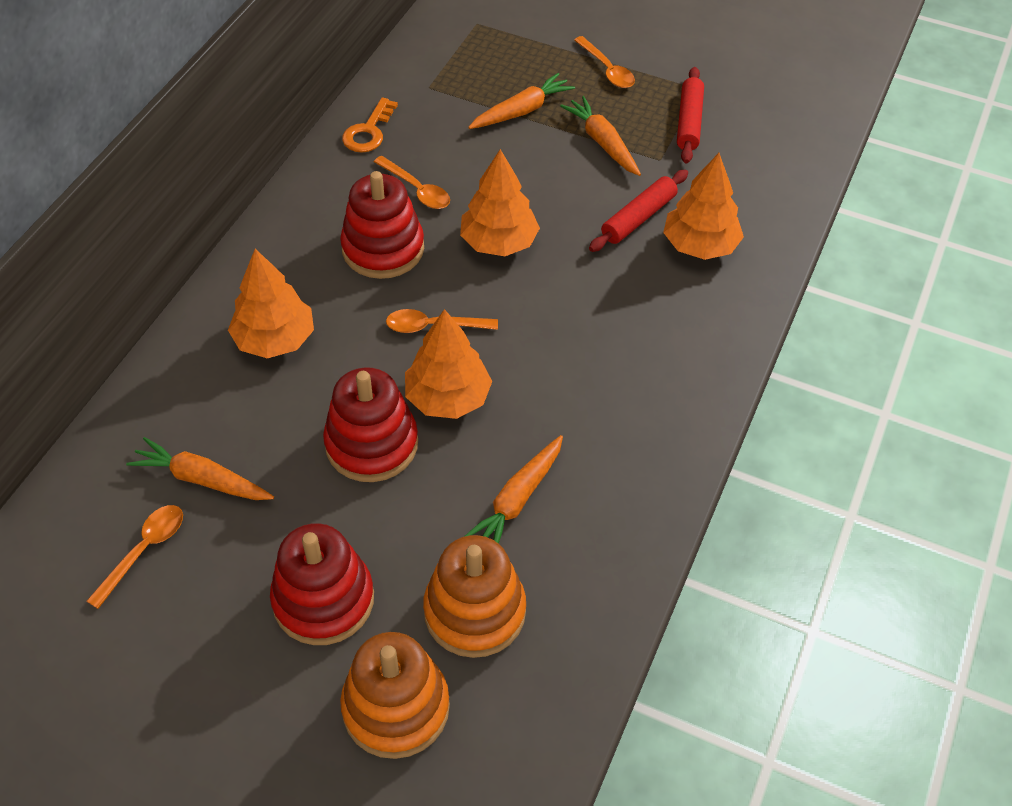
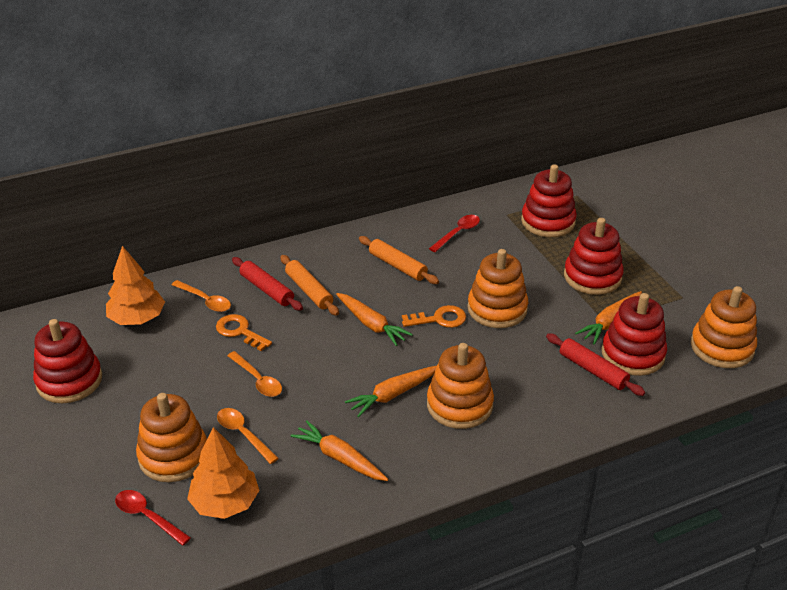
orange key: 1 -> 2
orange rolling pin: 0 -> 2
orange spoon: 4 -> 3
orange stacking toy: 2 -> 4
orange tree: 4 -> 2
red spoon: 0 -> 2
red stacking toy: 3 -> 4

